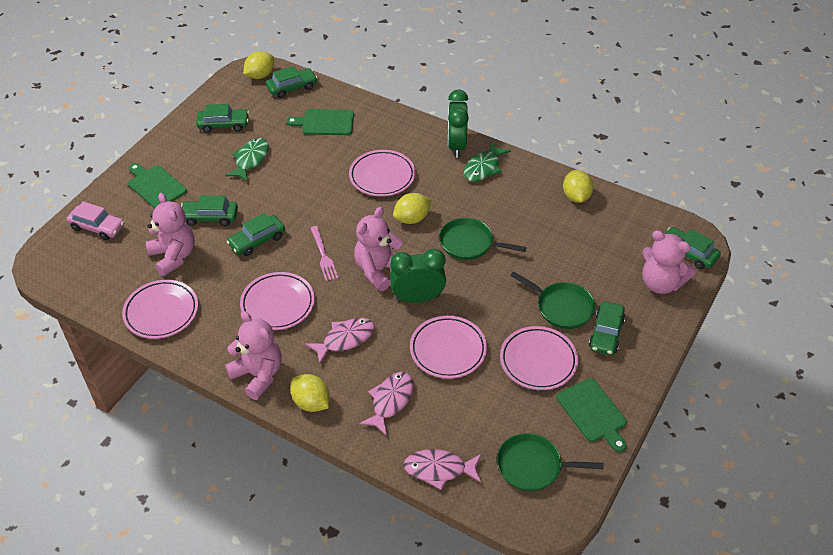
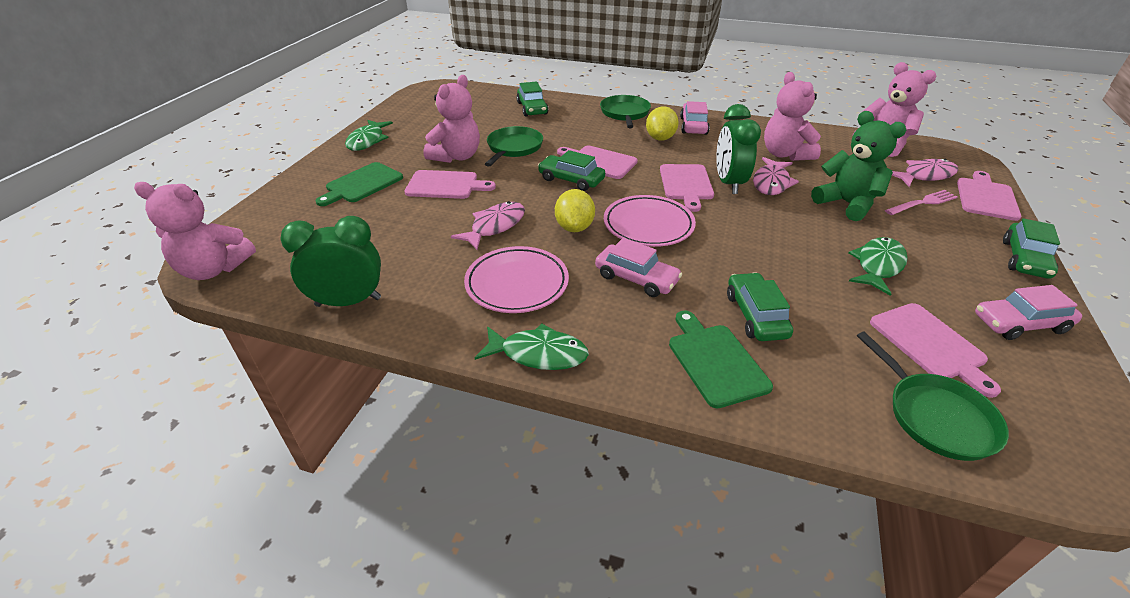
green car: 6 -> 4
green cutting board: 3 -> 2
green fish: 2 -> 3
green teddy bear: 0 -> 1
pink car: 1 -> 3
pink cutting board: 0 -> 5
pink plate: 5 -> 2
yellow lemon: 4 -> 2

